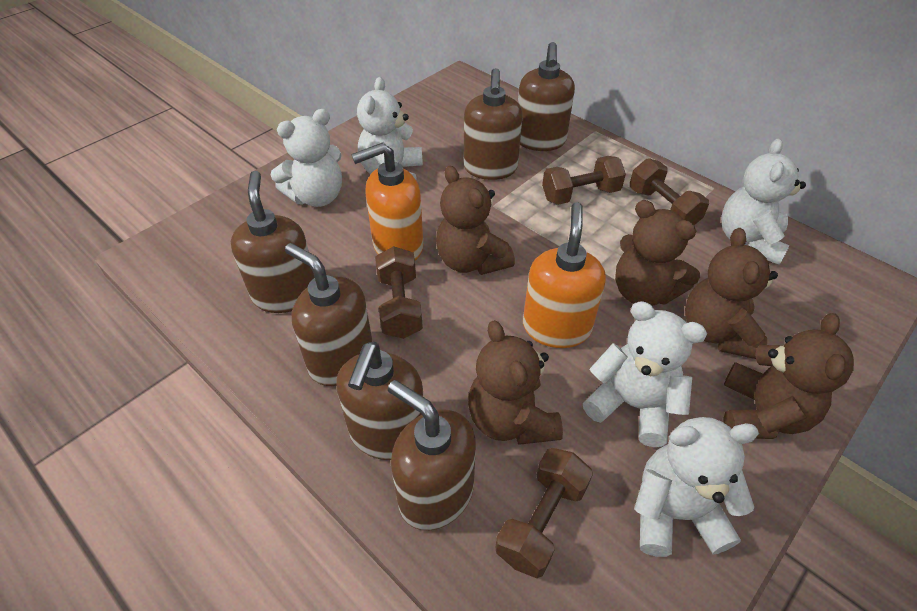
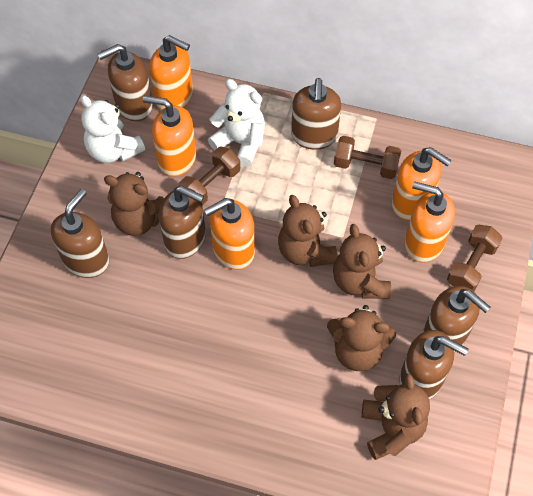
brown dumbbell: 4 -> 3
orange soap dispenser: 2 -> 5
white teddy bear: 5 -> 2

